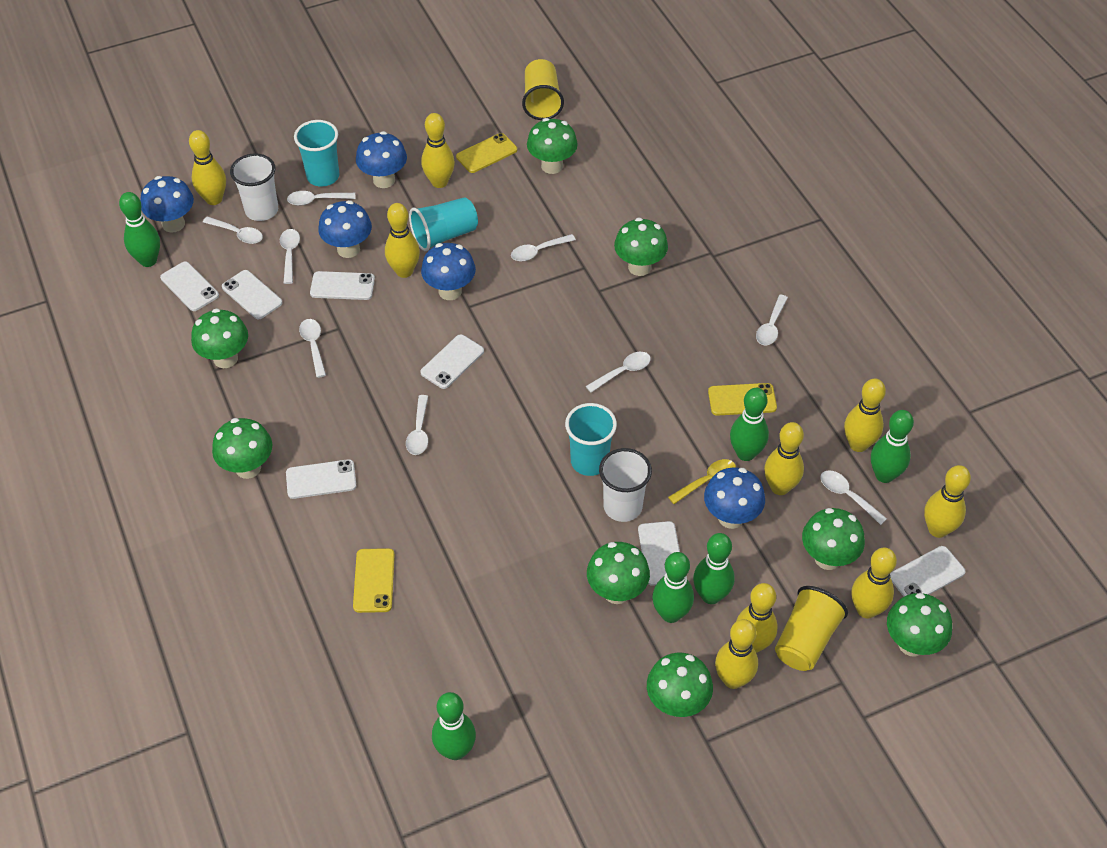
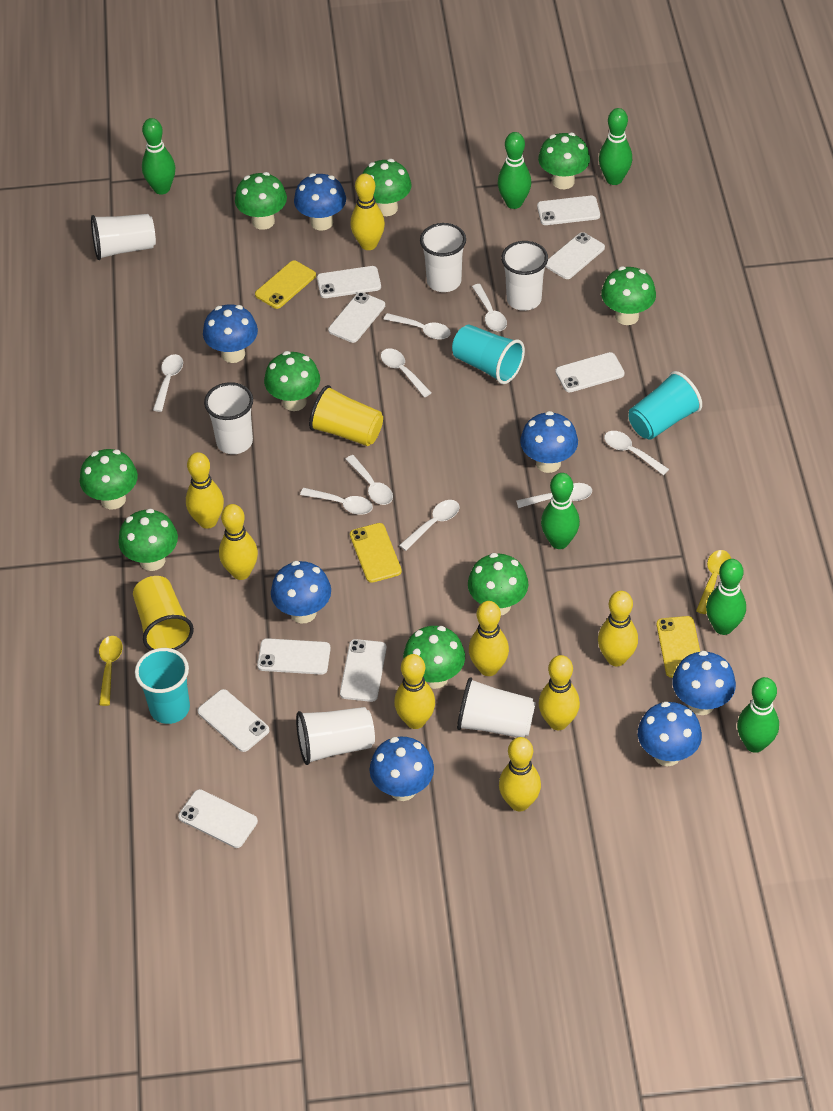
blue mushroom: 5 -> 7
green mushroom: 8 -> 9
white cup: 2 -> 6
white phone: 7 -> 9
yellow bowling pin: 9 -> 8
yellow spoon: 1 -> 2

